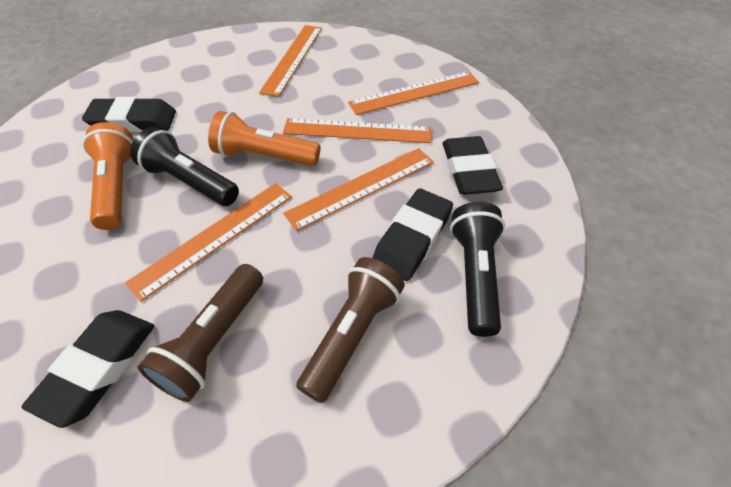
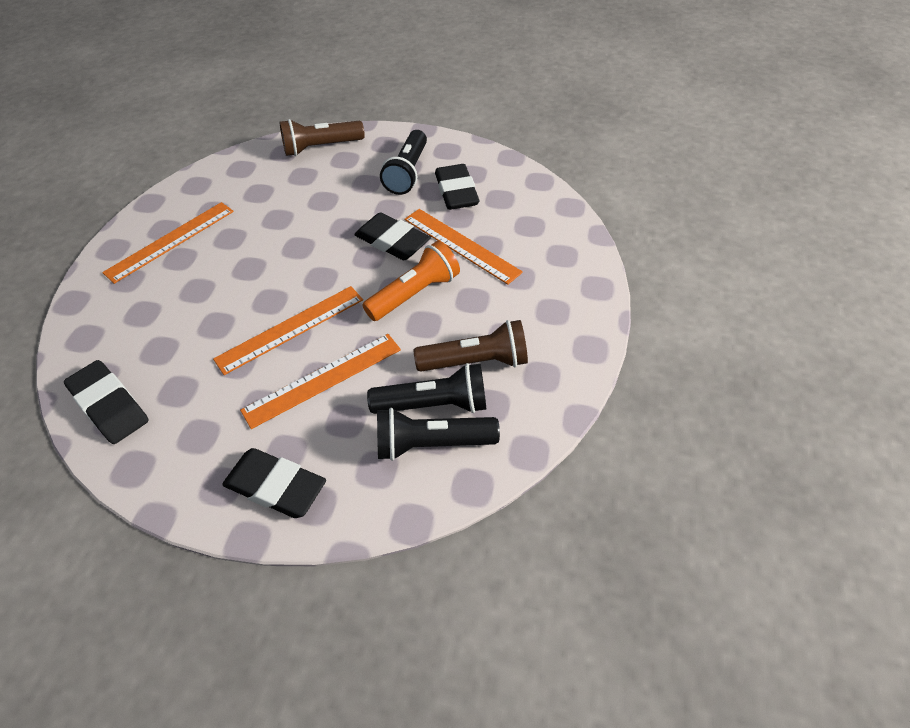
black flashlight: 2 -> 3
orange flashlight: 2 -> 1
orange ruler: 5 -> 4

